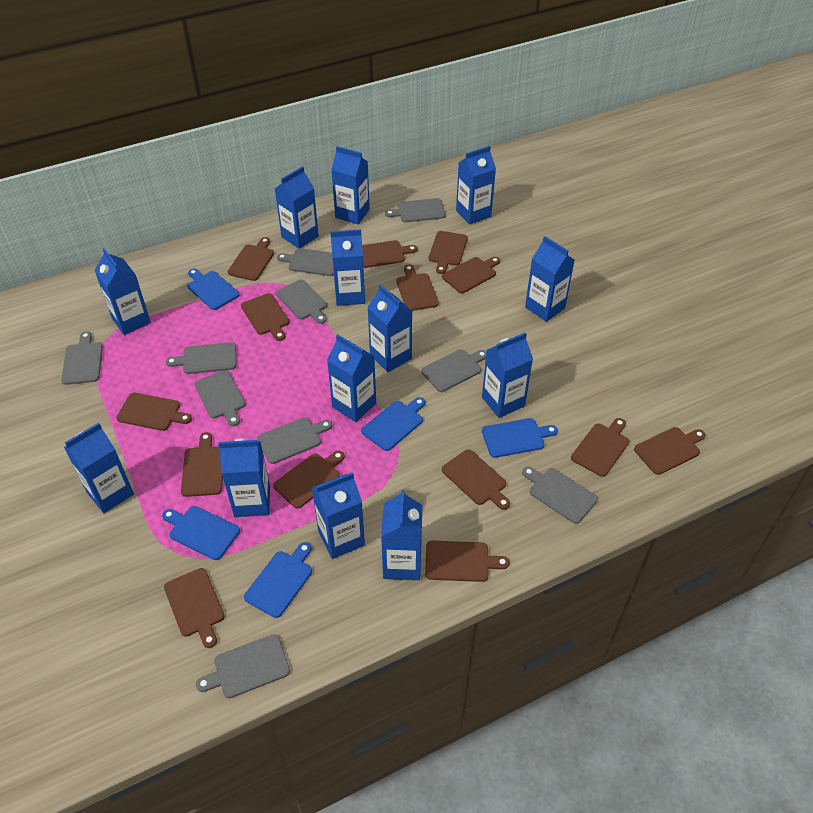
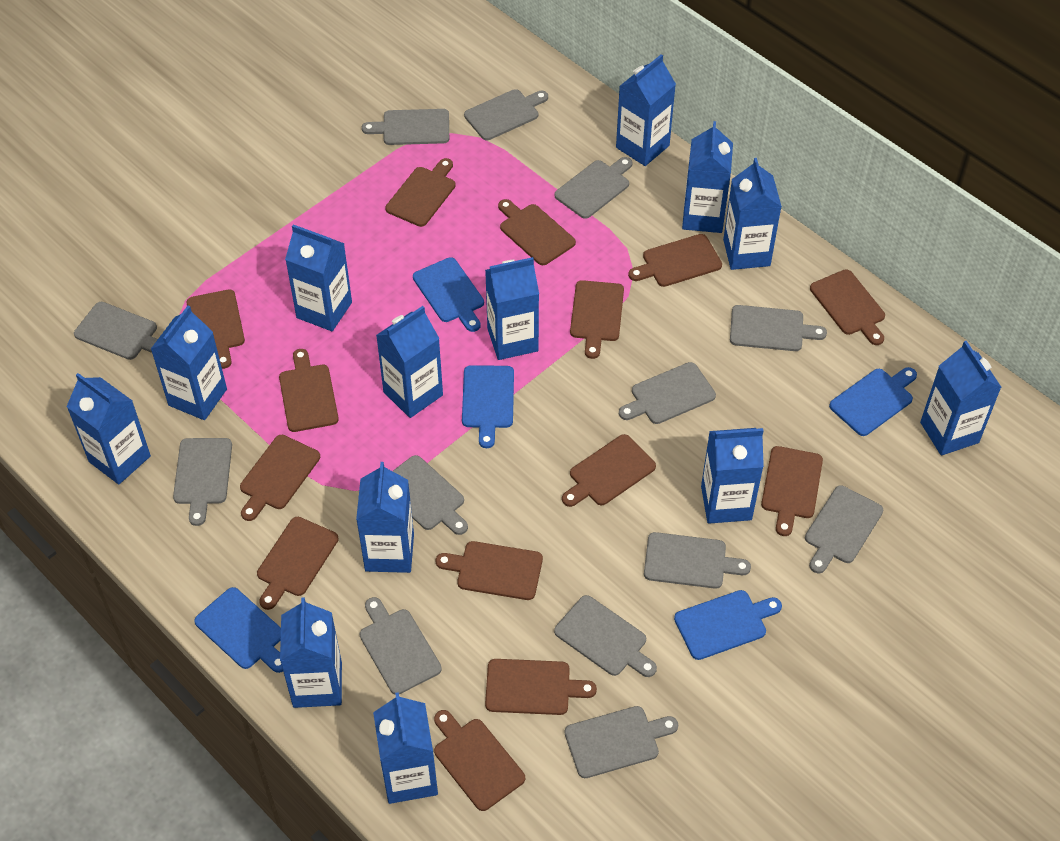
grey cutting board: 10 -> 13

